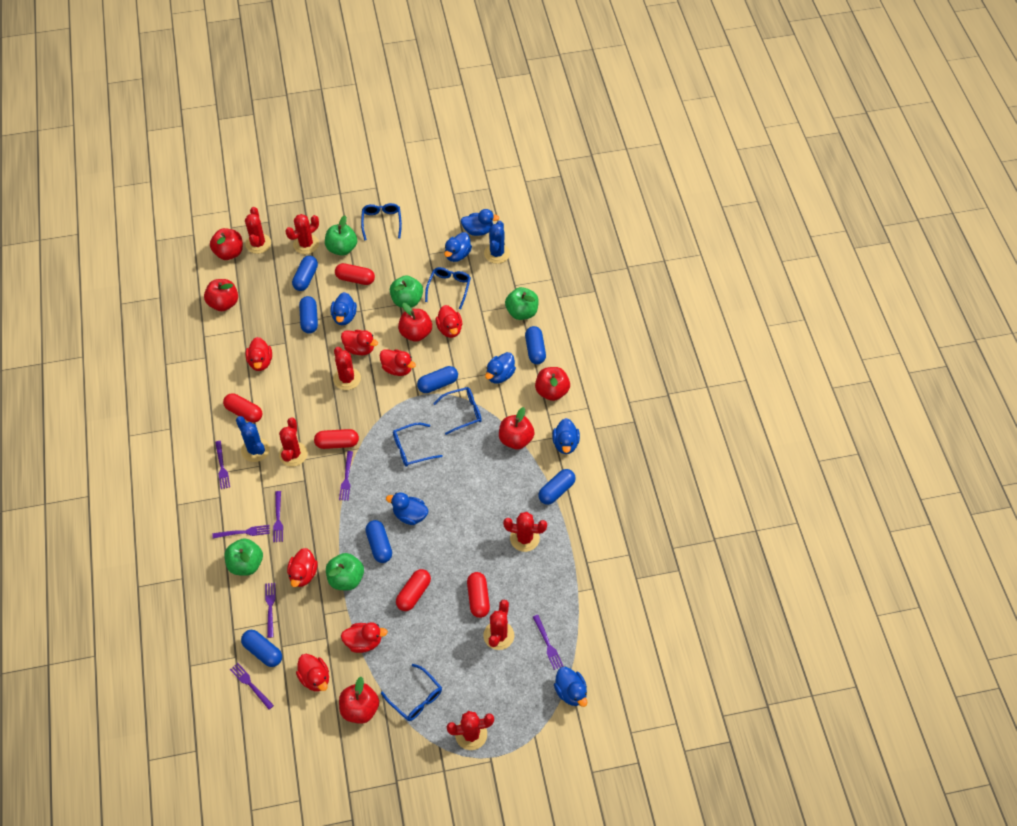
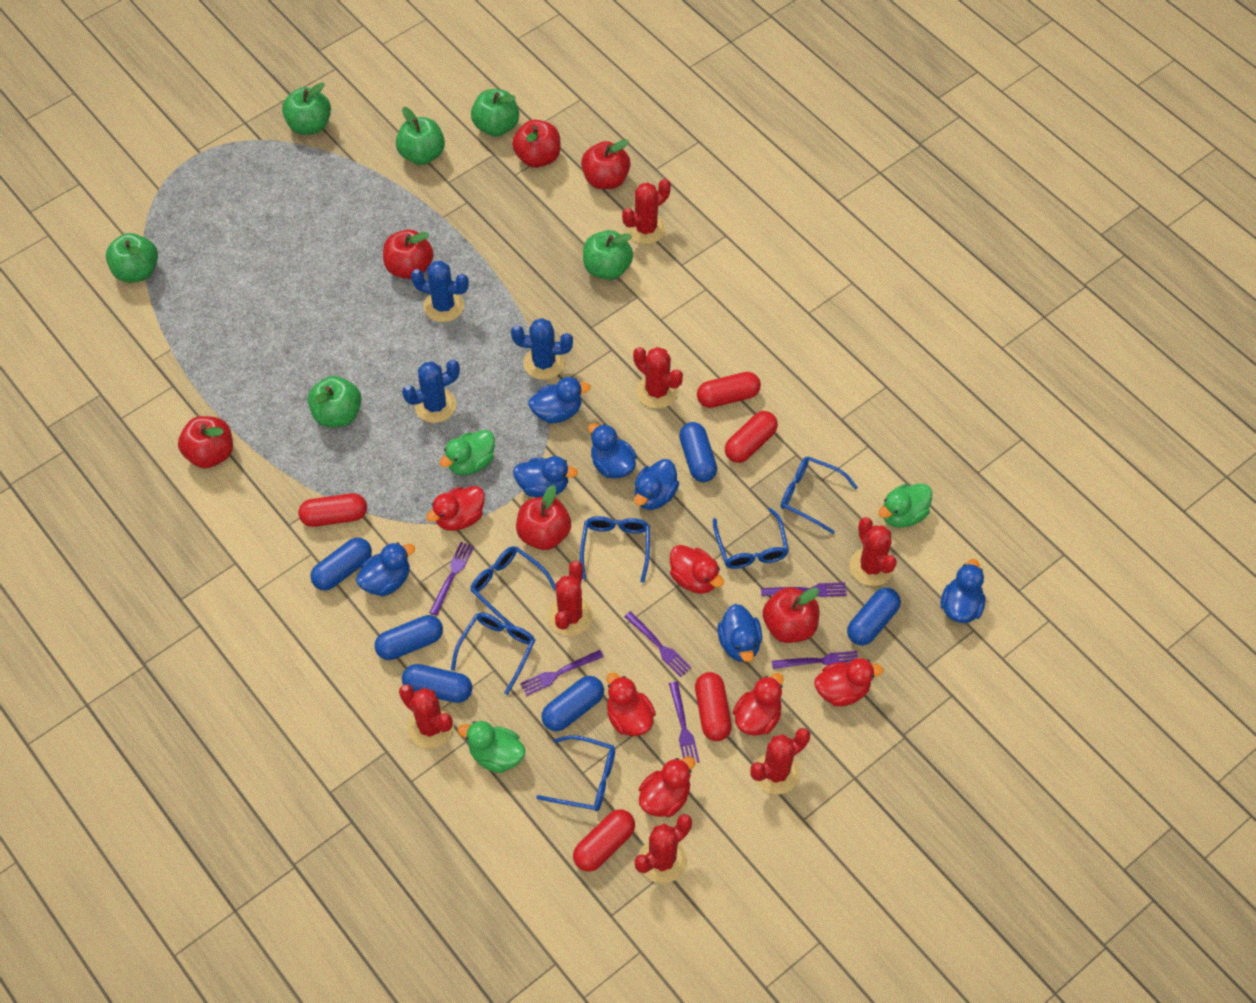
blue cactus: 2 -> 3
blue capsule: 7 -> 6
blue glasses: 5 -> 6
green apple: 5 -> 6
green duck: 0 -> 3
purple fork: 7 -> 6
red duck: 7 -> 6

